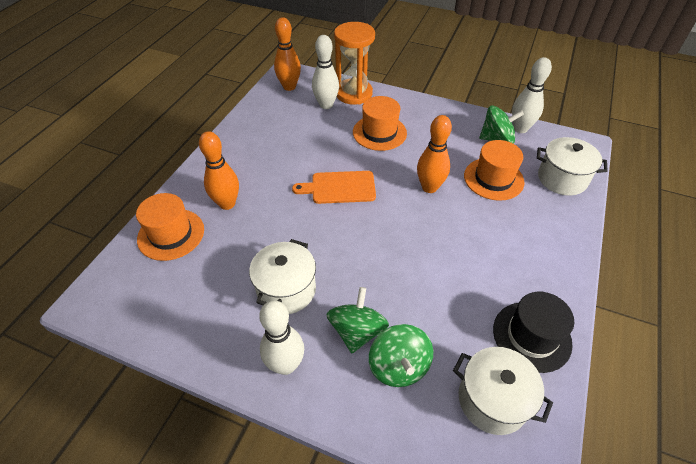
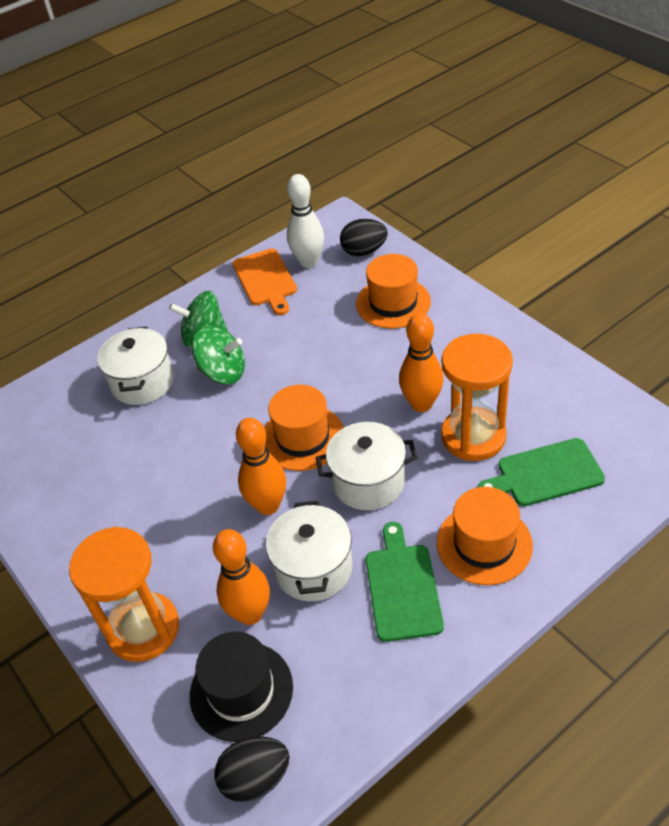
black egg: 0 -> 2
green cutting board: 0 -> 2
green spinning top: 3 -> 2
orange hourglass: 1 -> 2
white bowling pin: 3 -> 1

